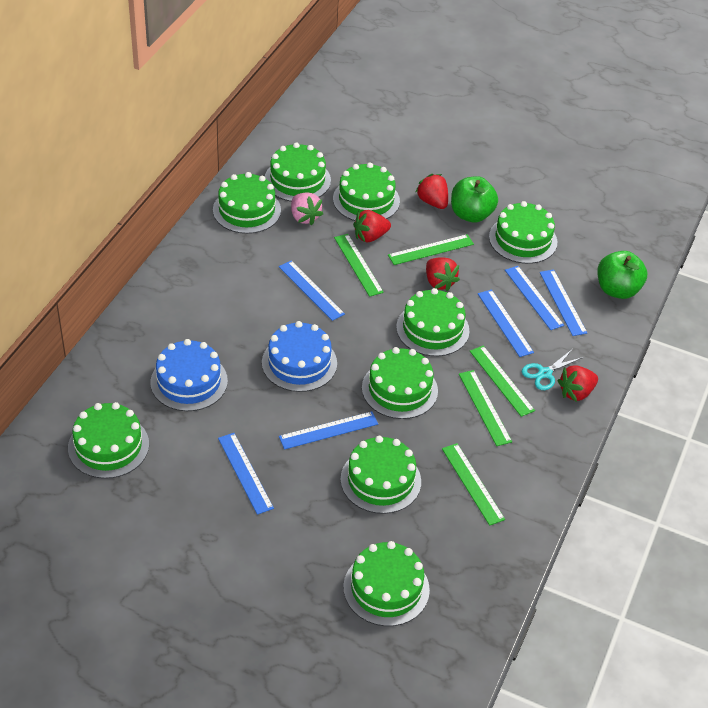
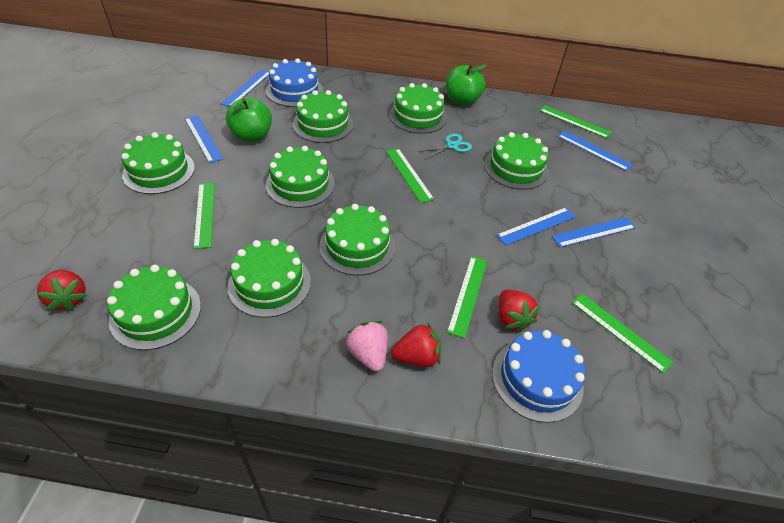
blue ruler: 6 -> 5
green cake: 9 -> 8
red strawberry: 4 -> 3

